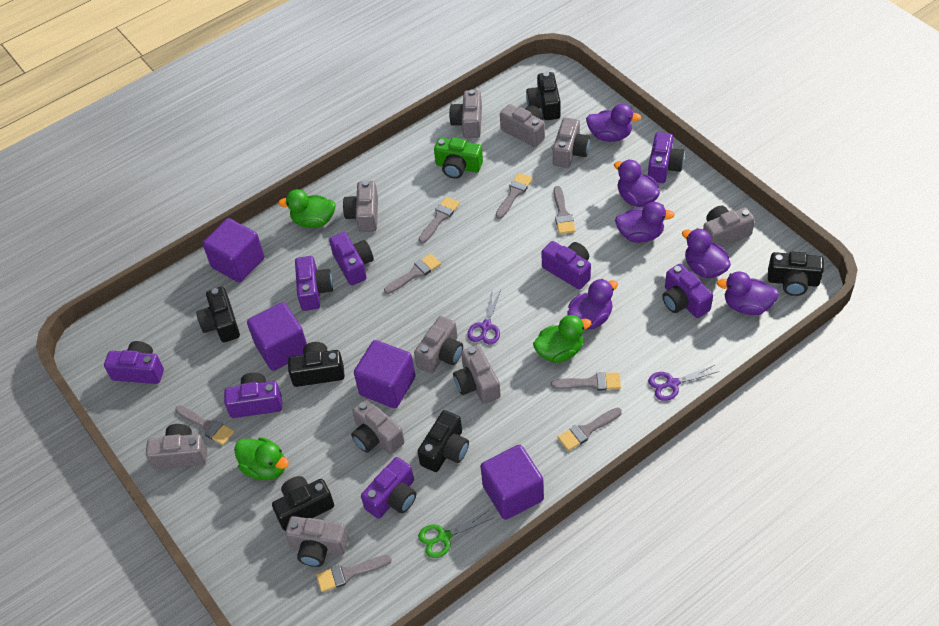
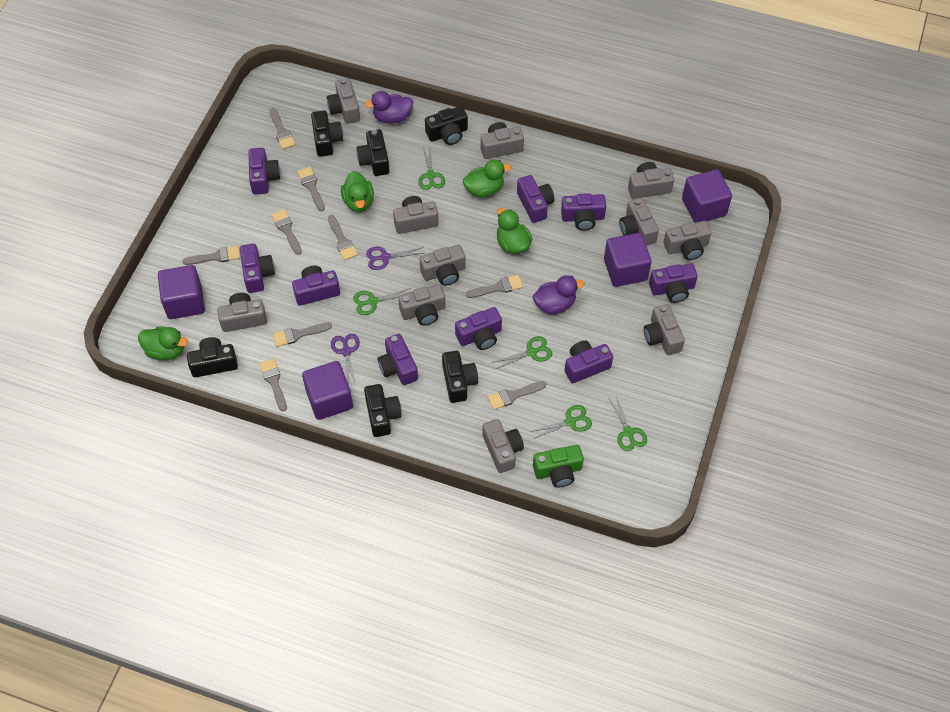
green duck: 3 -> 4
green scissors: 1 -> 5
grey brush: 8 -> 9
grey camera: 10 -> 11
purple camera: 8 -> 9
purple duck: 6 -> 2

